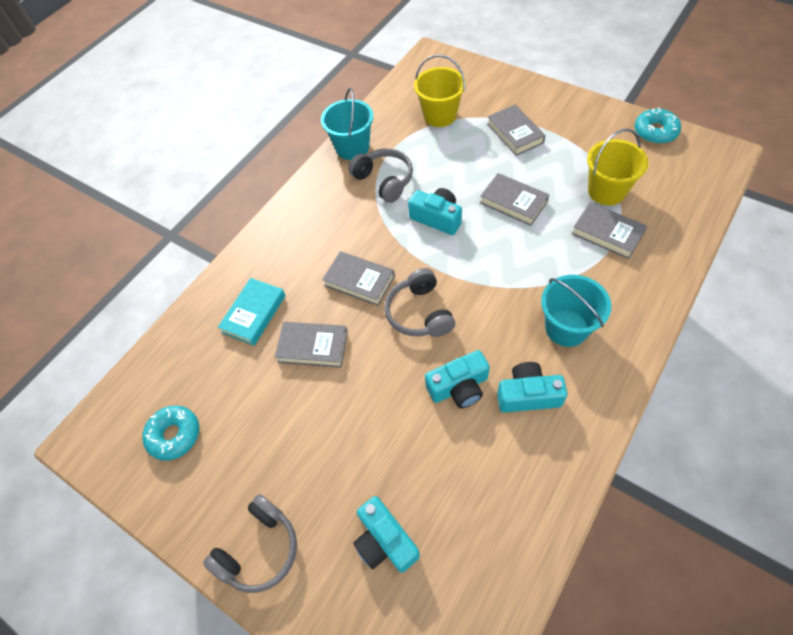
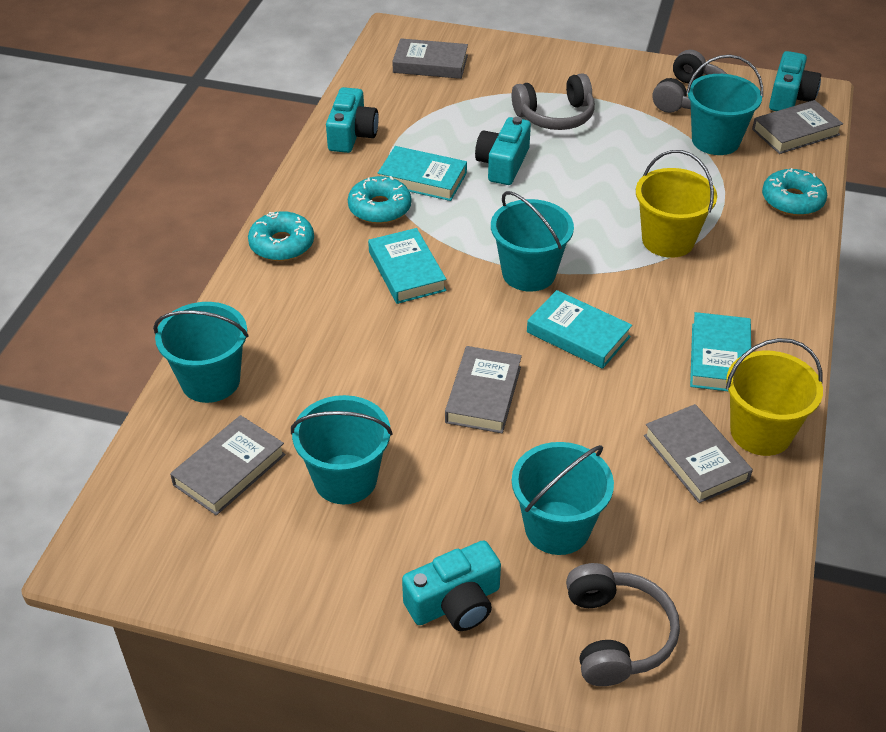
turquoise book: 1 -> 4
turquoise bucket: 2 -> 5
turquoise donut: 2 -> 3

